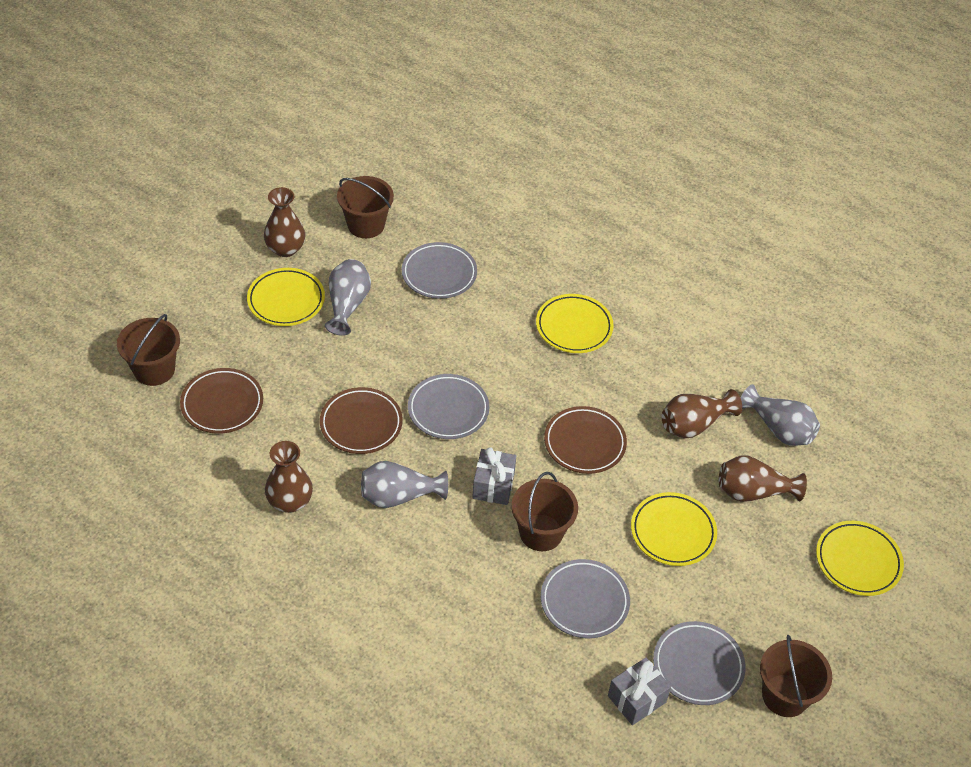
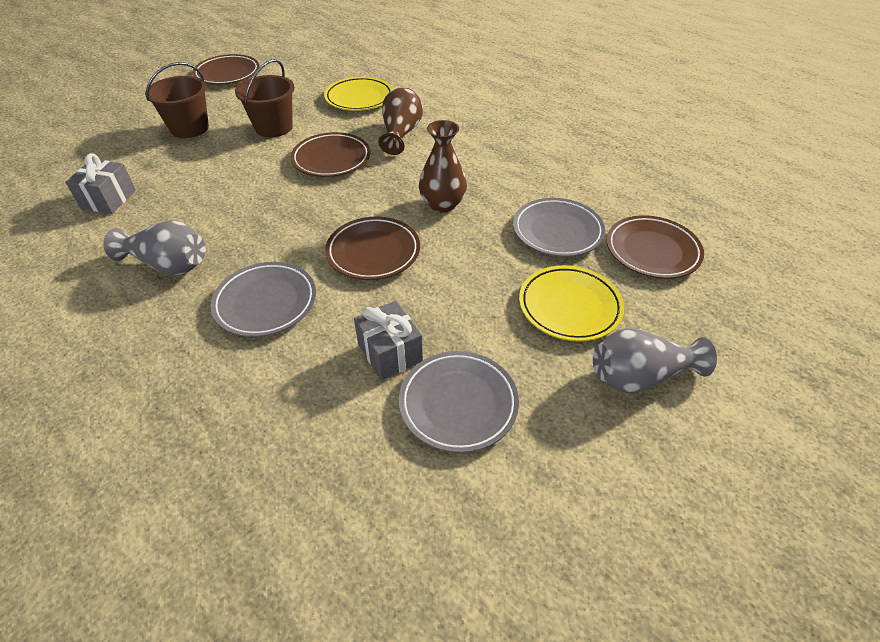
brown bucket: 4 -> 2
brown plate: 3 -> 4
brown vase: 4 -> 2
grey plate: 4 -> 3
grey vase: 3 -> 2
yellow plate: 4 -> 2

